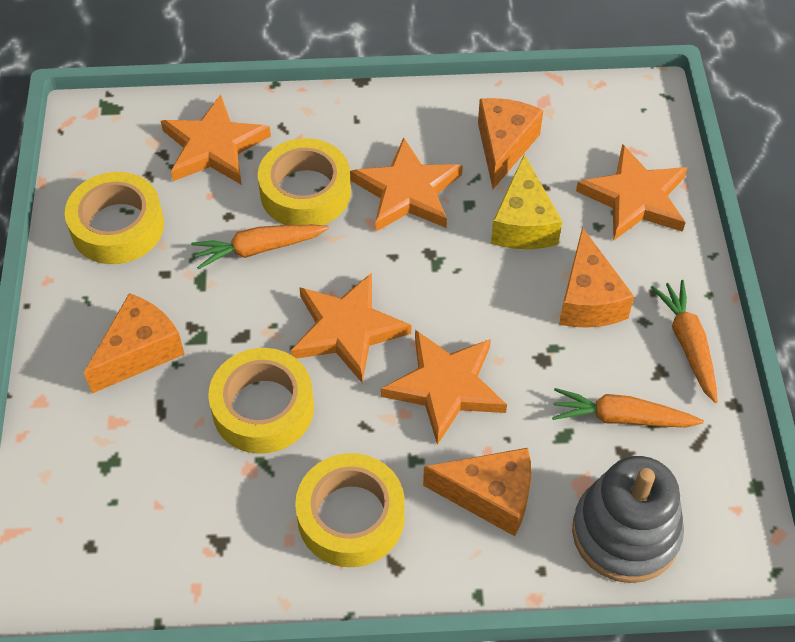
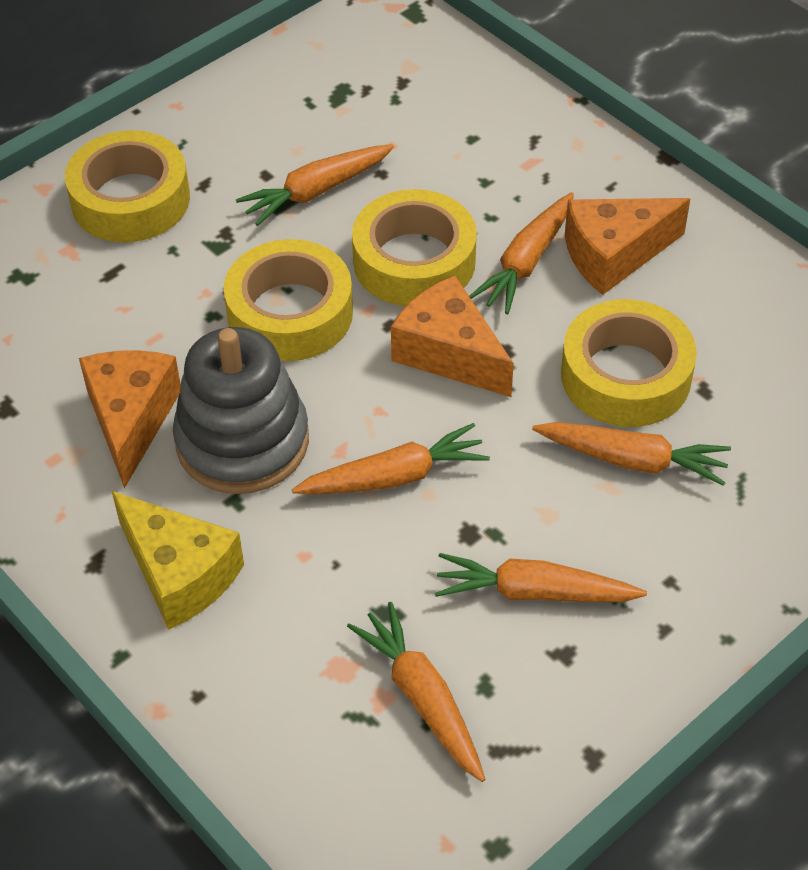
orange carrot: 3 -> 6
orange cheese: 4 -> 3
orange star: 5 -> 0

